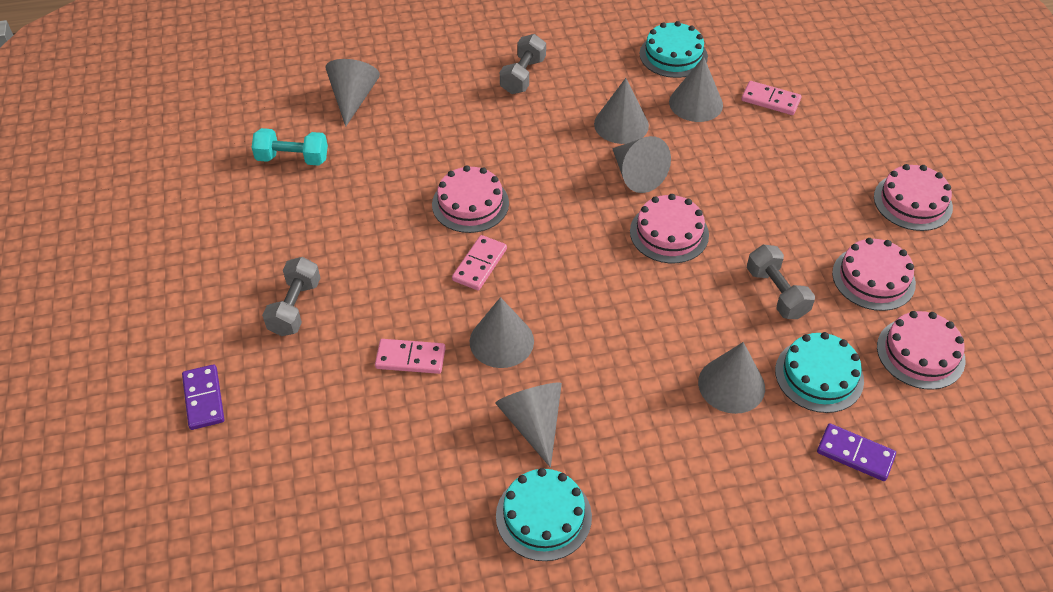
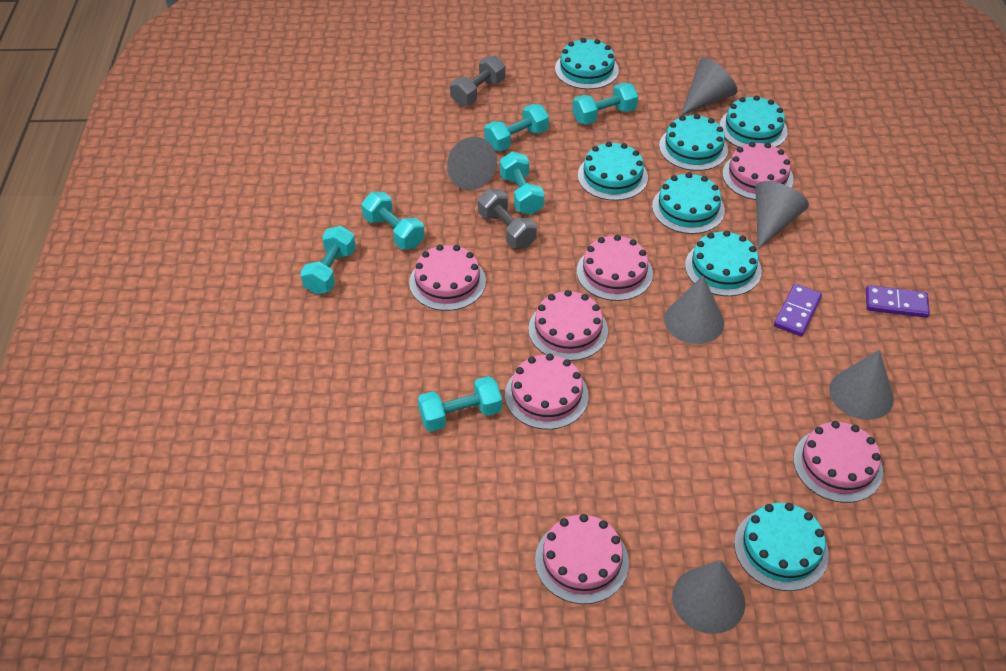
grey cone: 7 -> 6
grey dumbbell: 3 -> 2
pink cake: 5 -> 7
pink domino: 3 -> 0
turquoise cake: 3 -> 7
turquoise dumbbell: 1 -> 6

